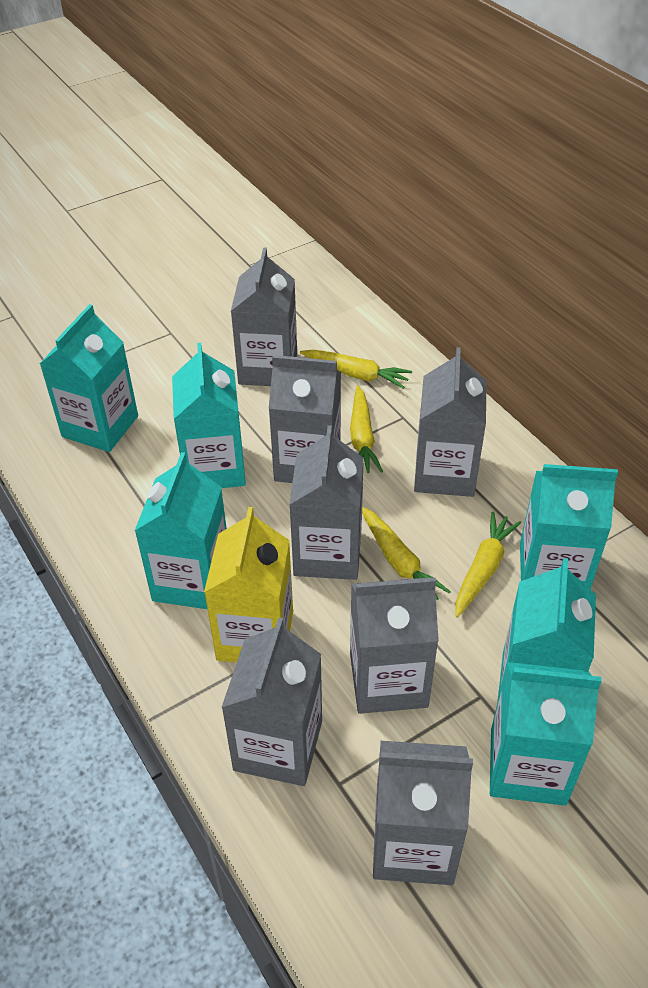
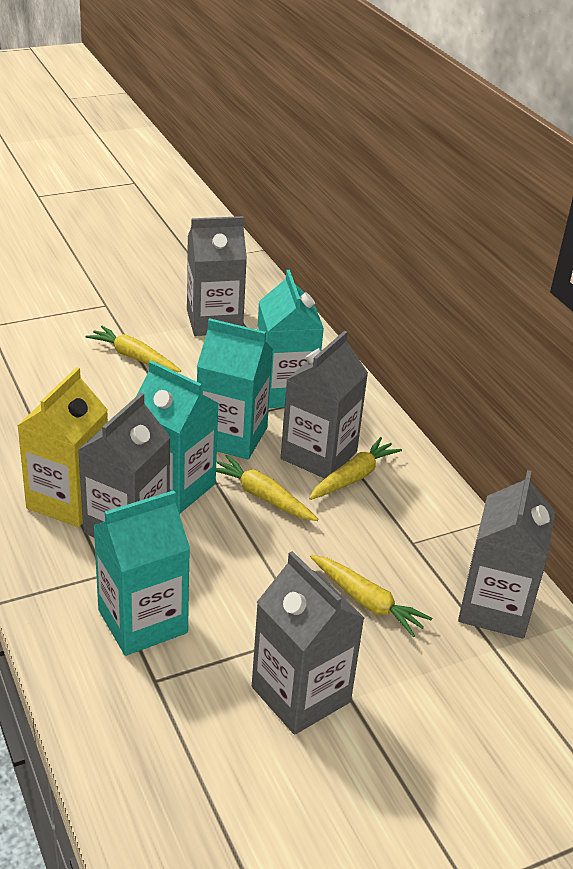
grey carton: 7 -> 5
turquoise carton: 6 -> 4

